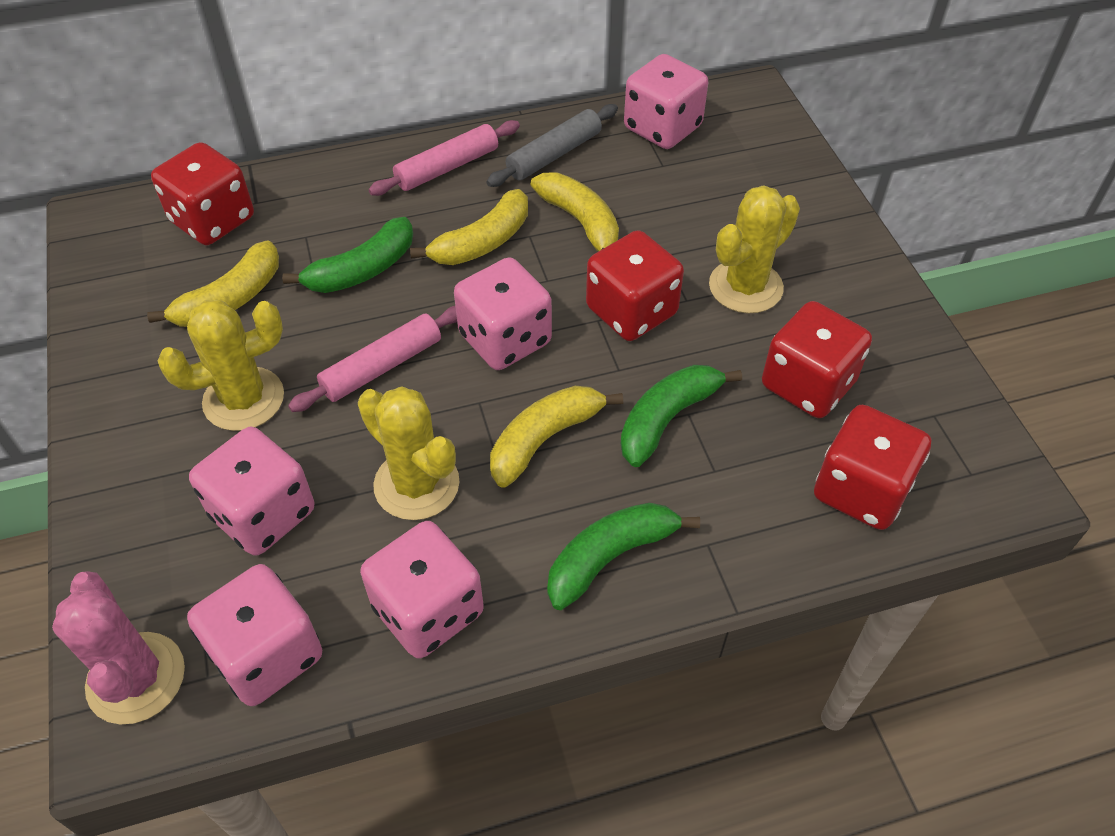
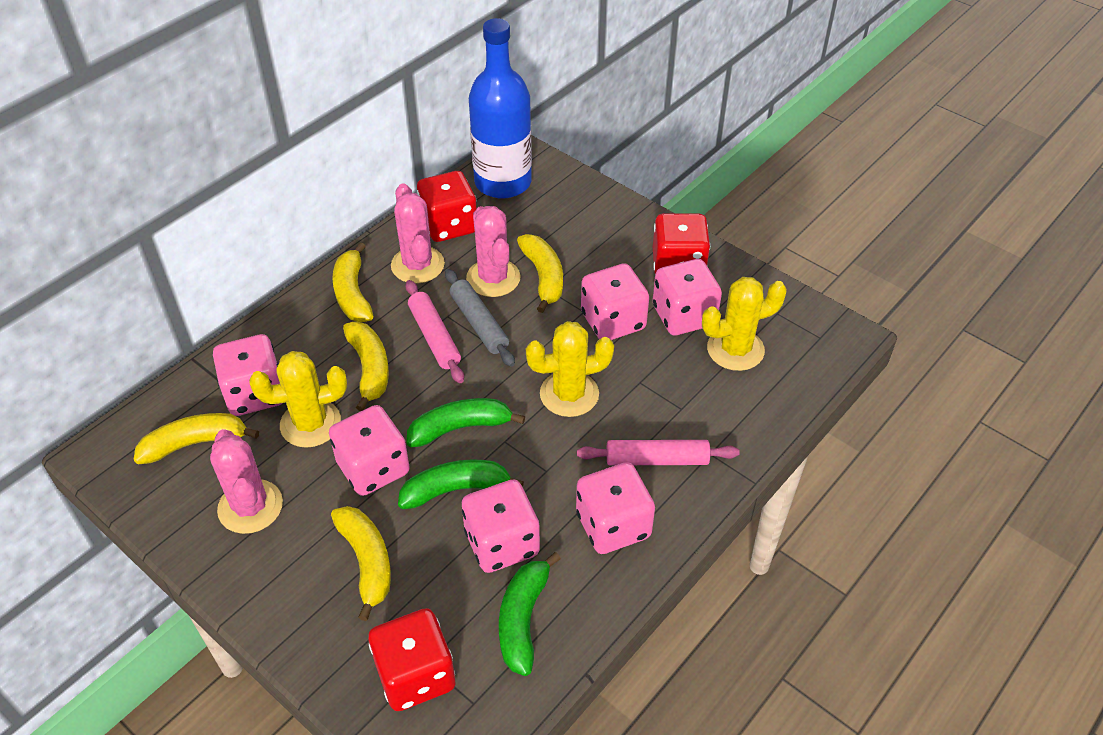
blue bottle: 0 -> 1
pink cactus: 1 -> 3
pink dice: 5 -> 6
red dice: 4 -> 3
yellow banana: 4 -> 5

